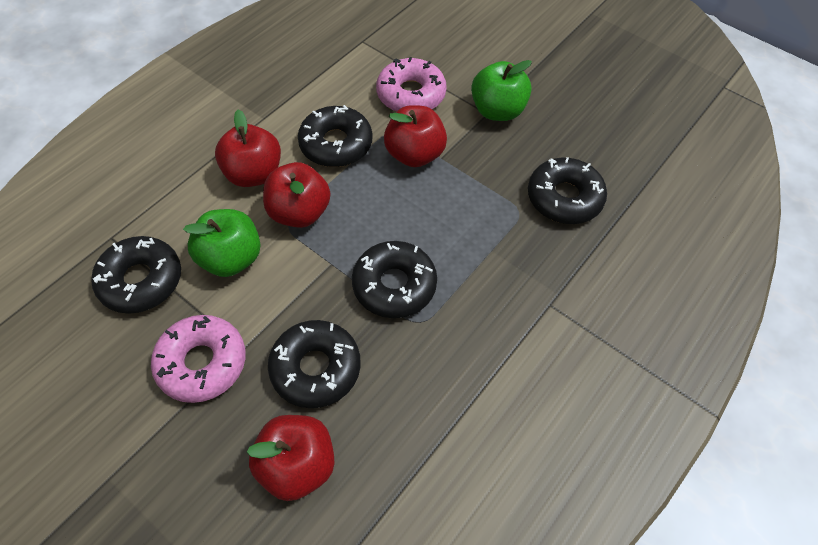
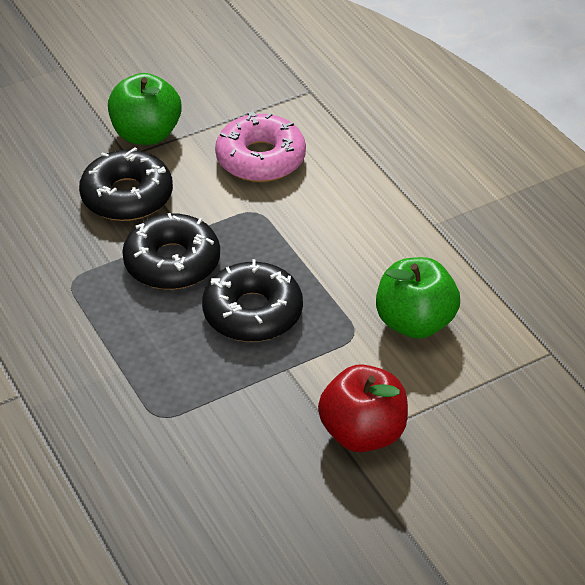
black donut: 5 -> 3
pink donut: 2 -> 1
red apple: 4 -> 1

